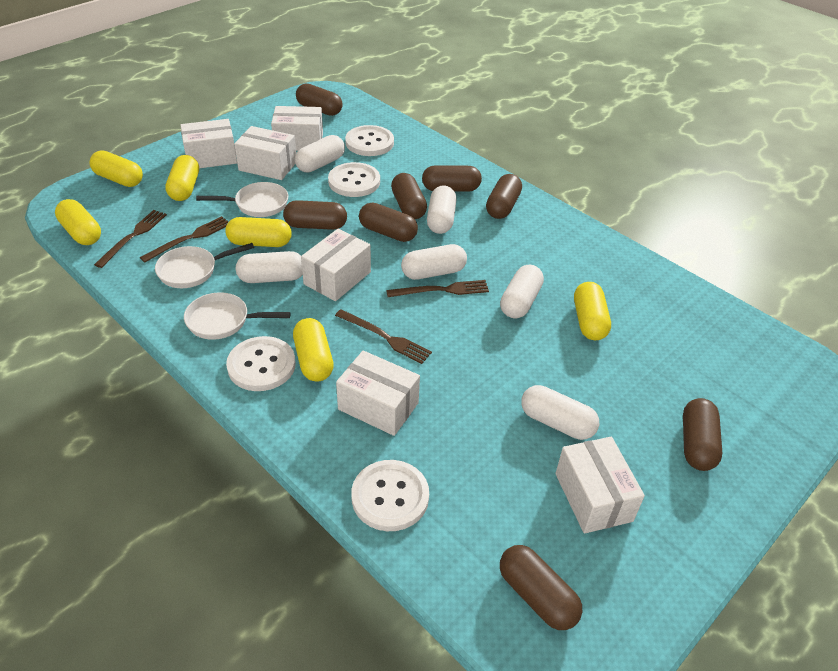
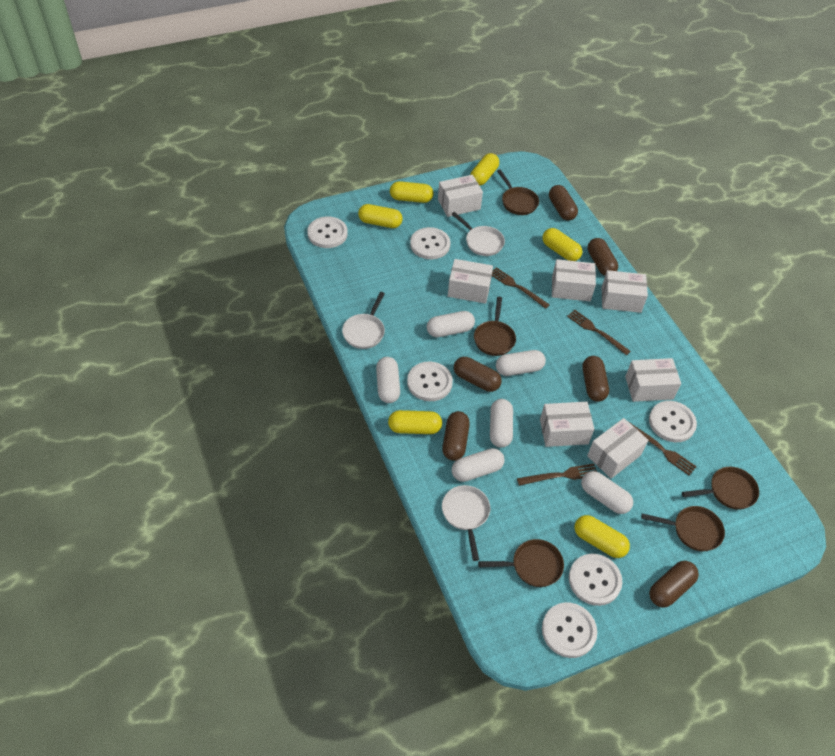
brown capsule: 8 -> 6
brown pan: 0 -> 5
white box: 6 -> 7
white button: 4 -> 6

